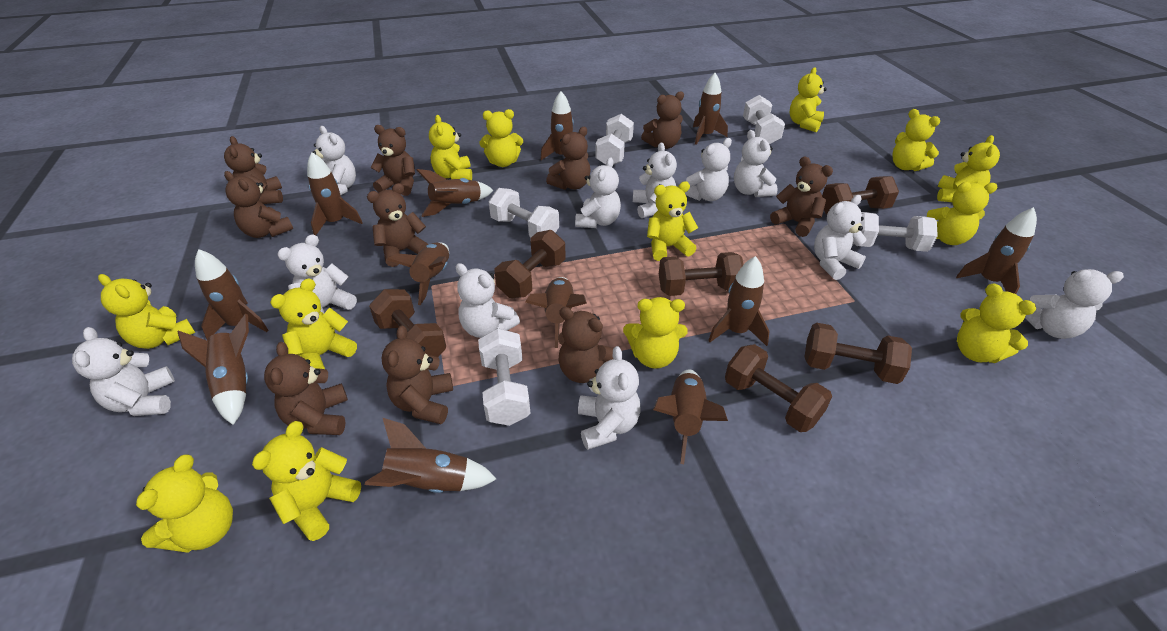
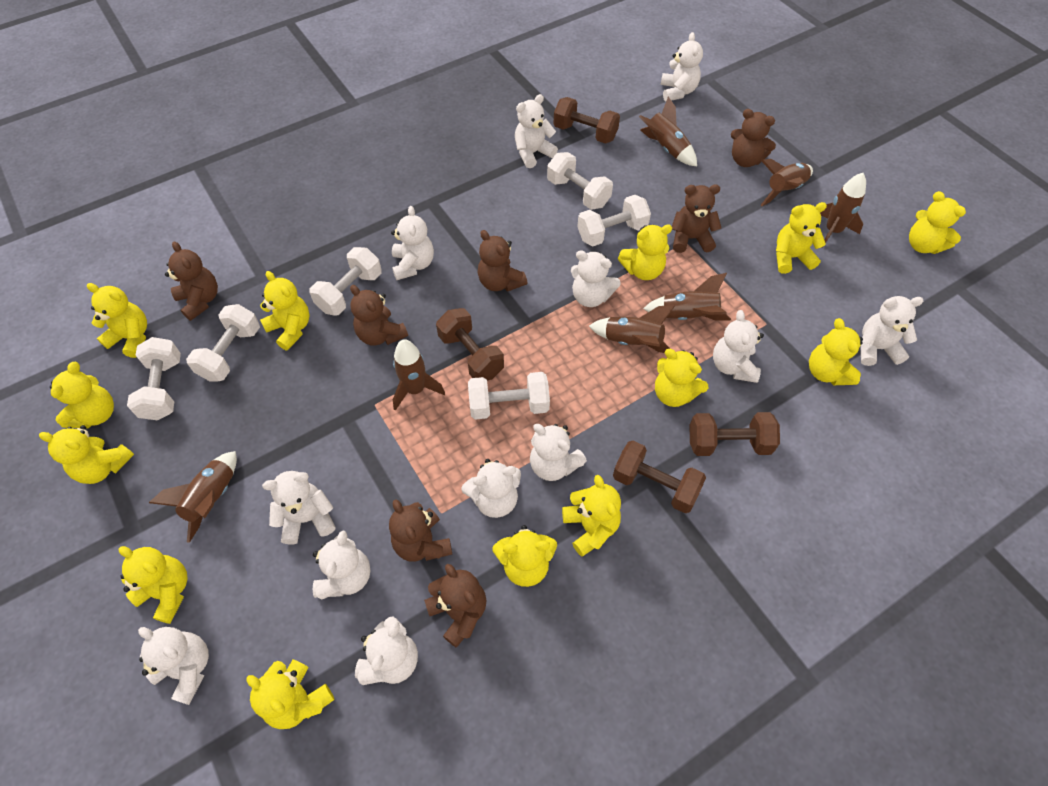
brown dumbbell: 6 -> 4
brown rocket: 12 -> 7
brown teddy bear: 10 -> 7
white dumbbell: 5 -> 6
white teddy bear: 11 -> 12

